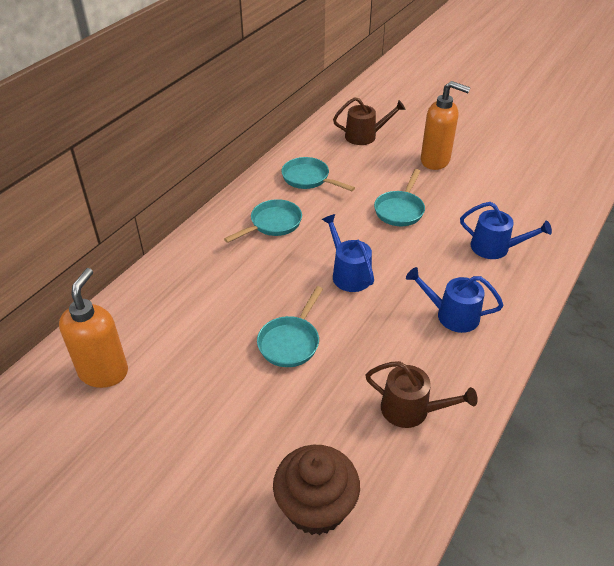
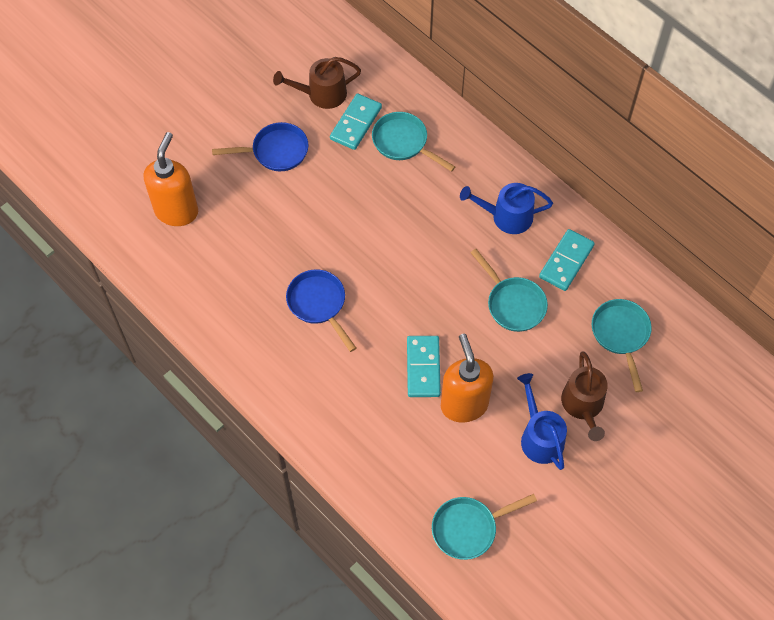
blue pan: 0 -> 2
blue watering can: 3 -> 2
brown cupcake: 1 -> 0
turquoise domino: 0 -> 3

